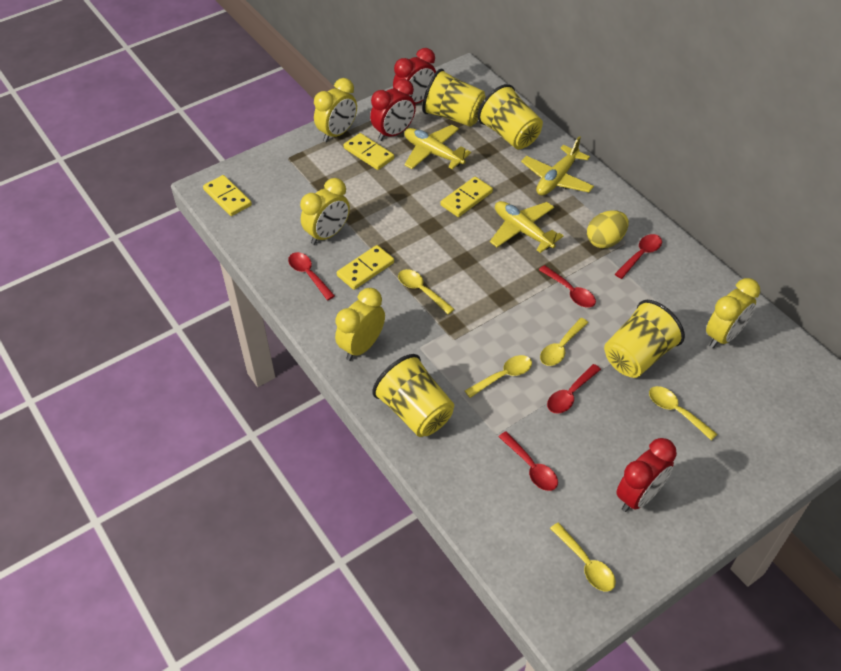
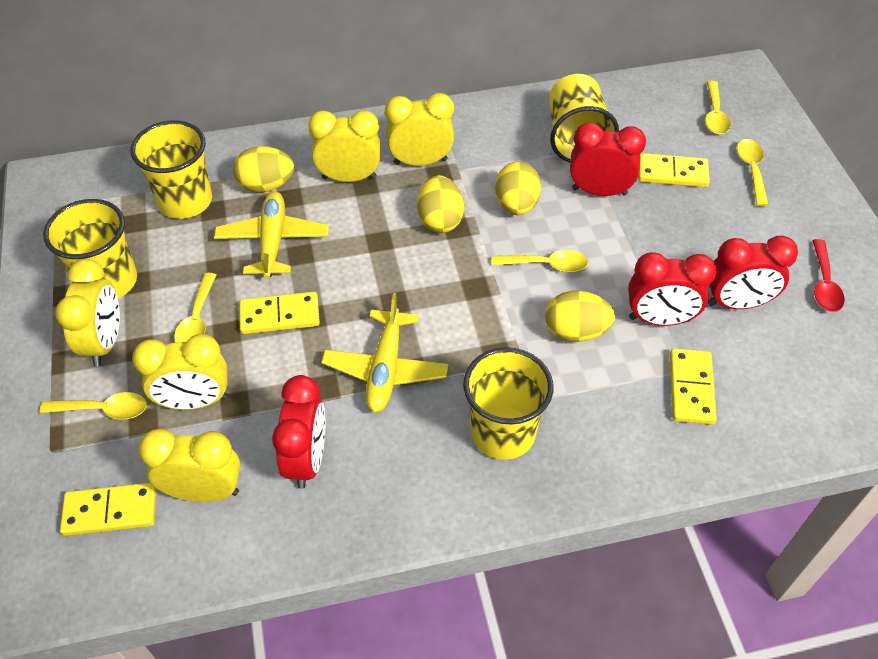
red clock: 3 -> 4
red spoon: 5 -> 1
yellow clock: 4 -> 5
yellow egg: 1 -> 4
yellow plane: 3 -> 2

